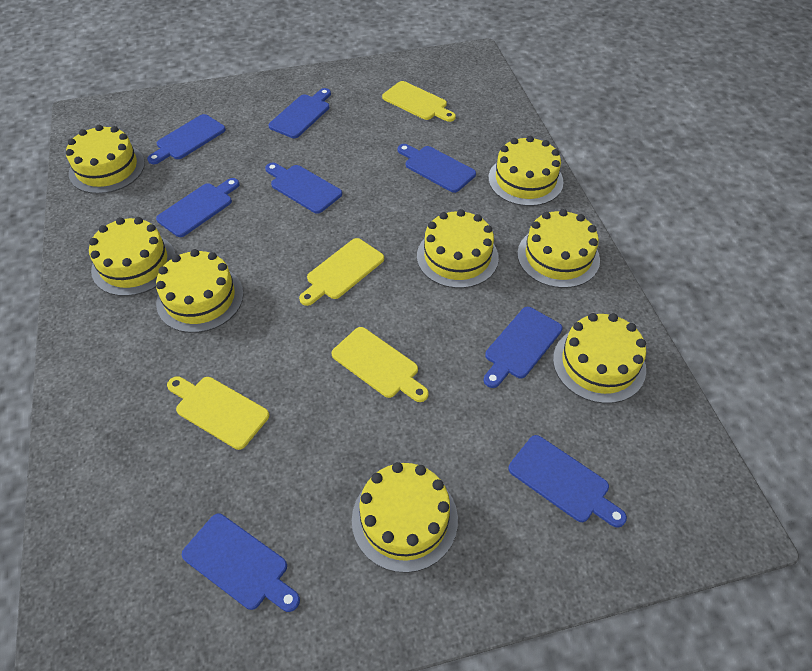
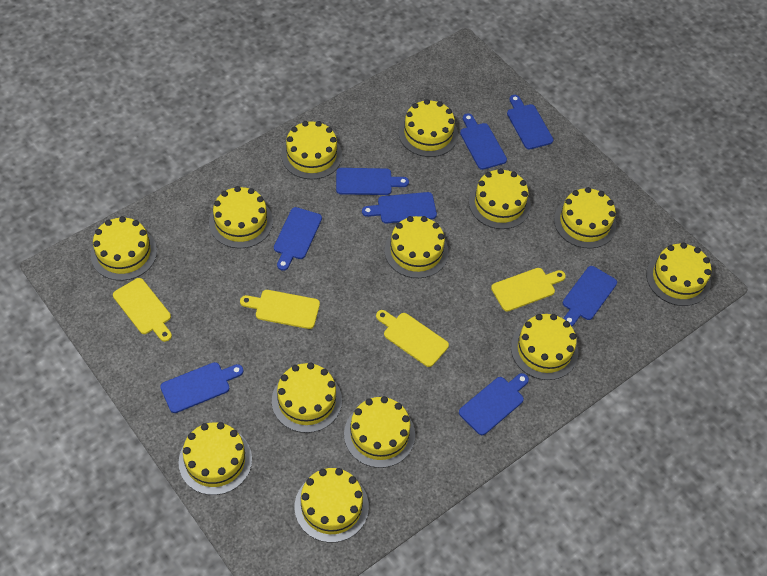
yellow cake: 8 -> 13

